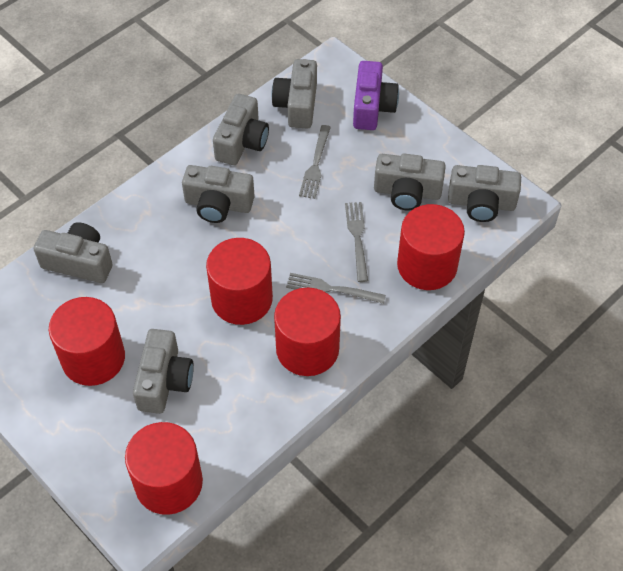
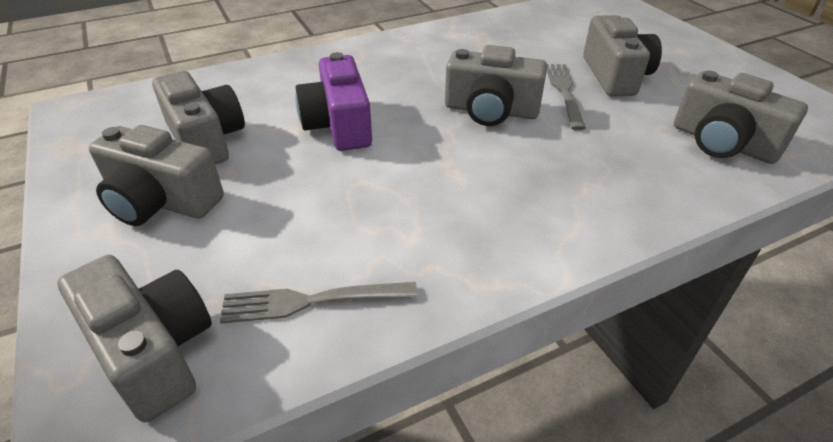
grey camera: 7 -> 6
grey fork: 3 -> 2
red cylinder: 5 -> 0

